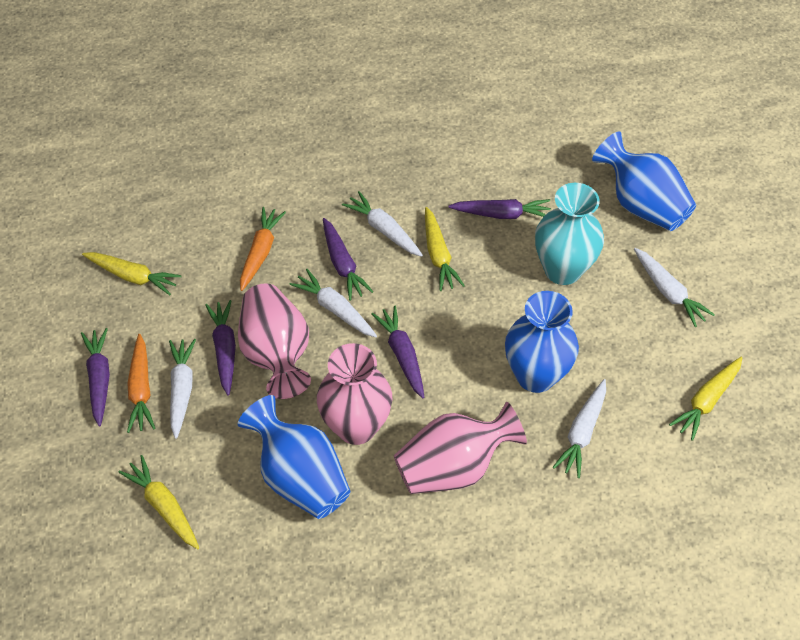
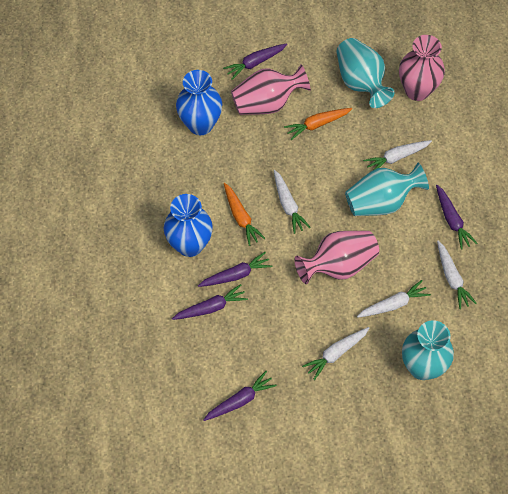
blue vase: 3 -> 2
turquoise vase: 1 -> 3
yellow carrot: 4 -> 0

